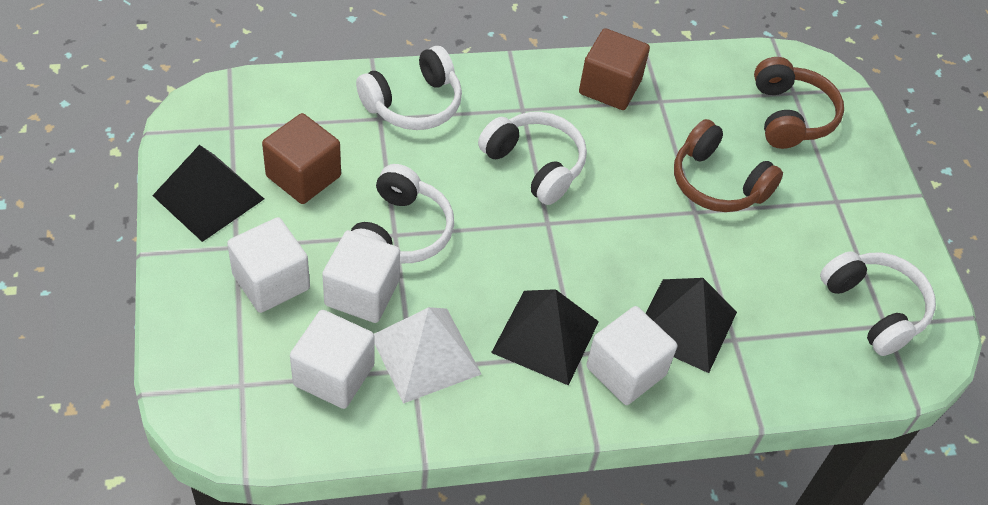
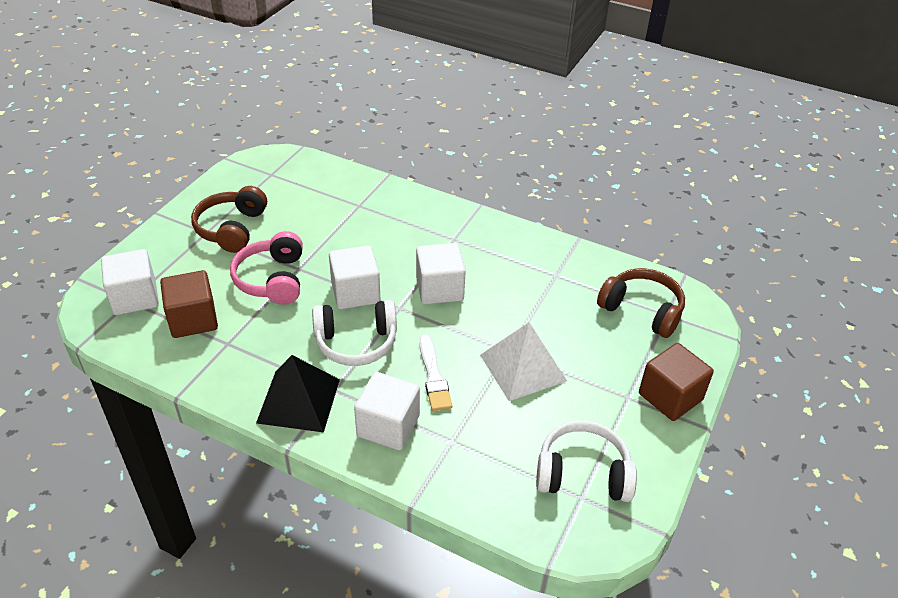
black pyramid: 3 -> 1
pink headphones: 0 -> 1
white brush: 0 -> 1
white headphones: 4 -> 2

